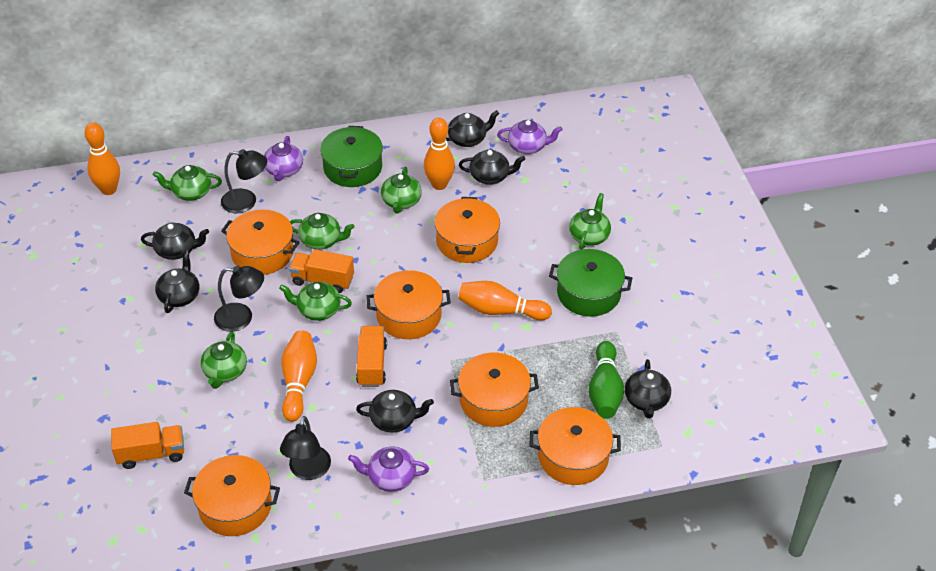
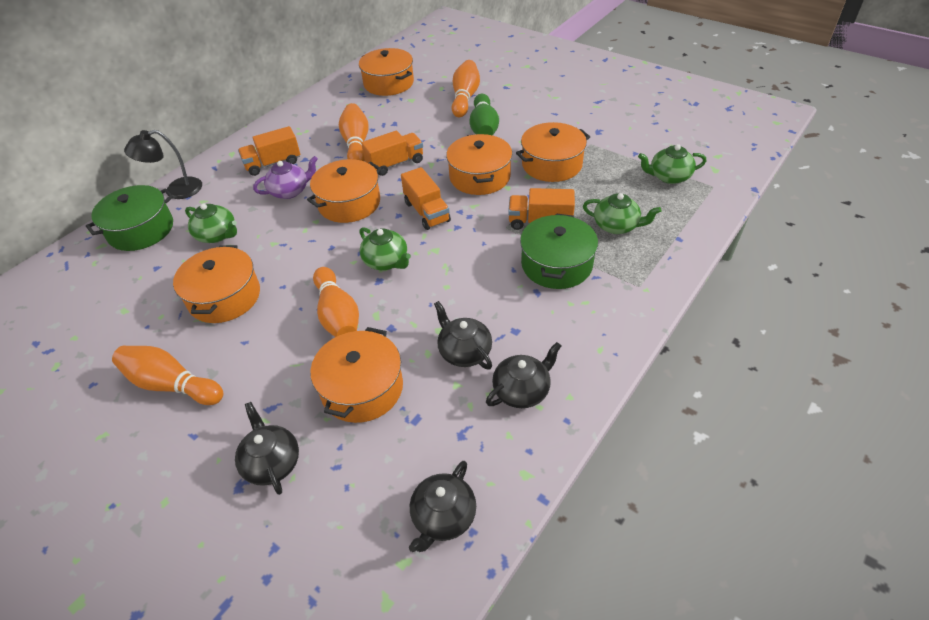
black lamp: 3 -> 1
black teapot: 6 -> 4
green teapot: 6 -> 4
orange truck: 3 -> 4
purple teapot: 3 -> 1

